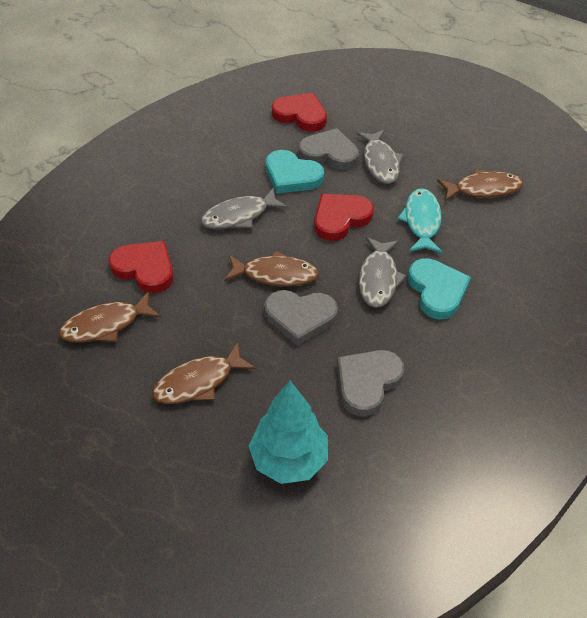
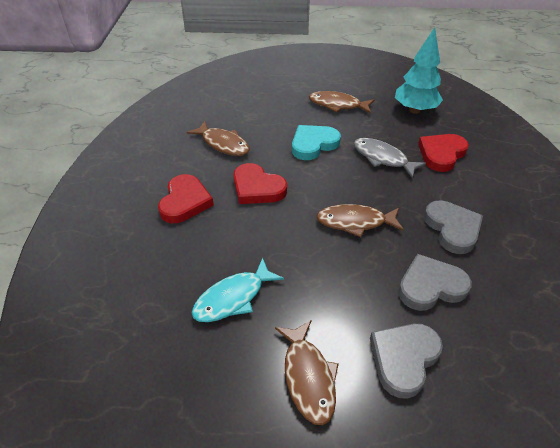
grey fish: 3 -> 1
turquoise heart: 2 -> 1

